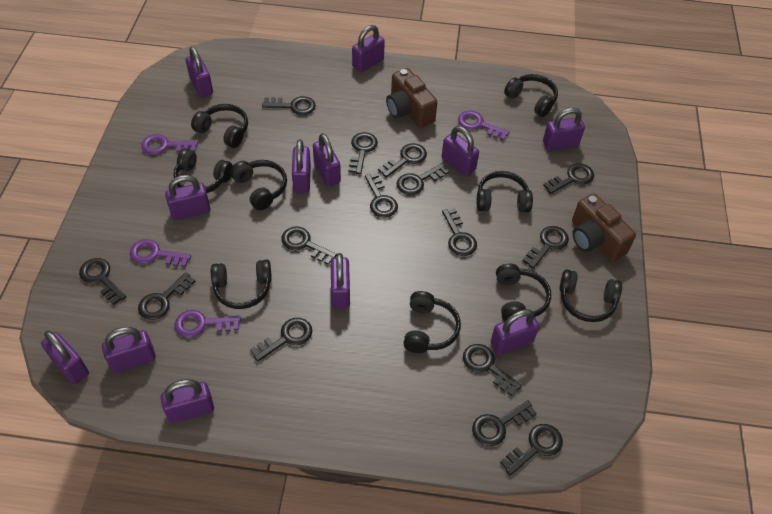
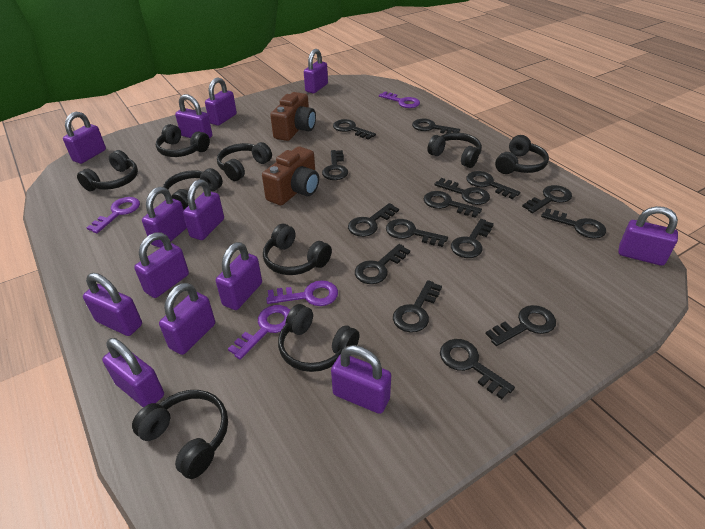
purple padlock: 12 -> 13

